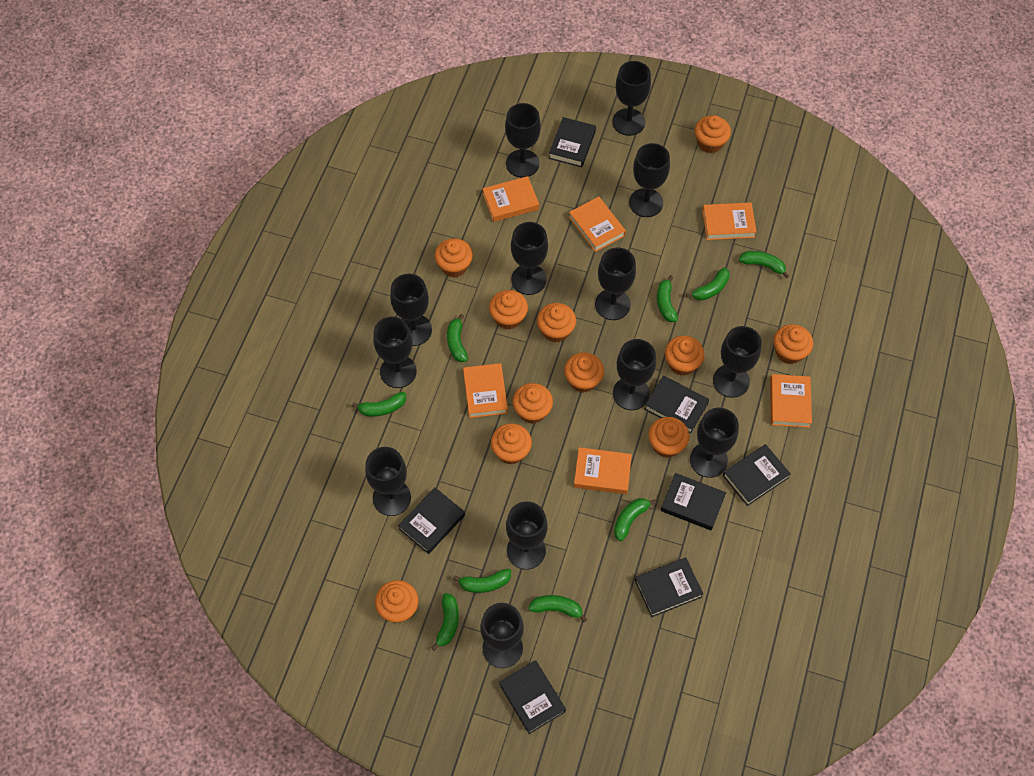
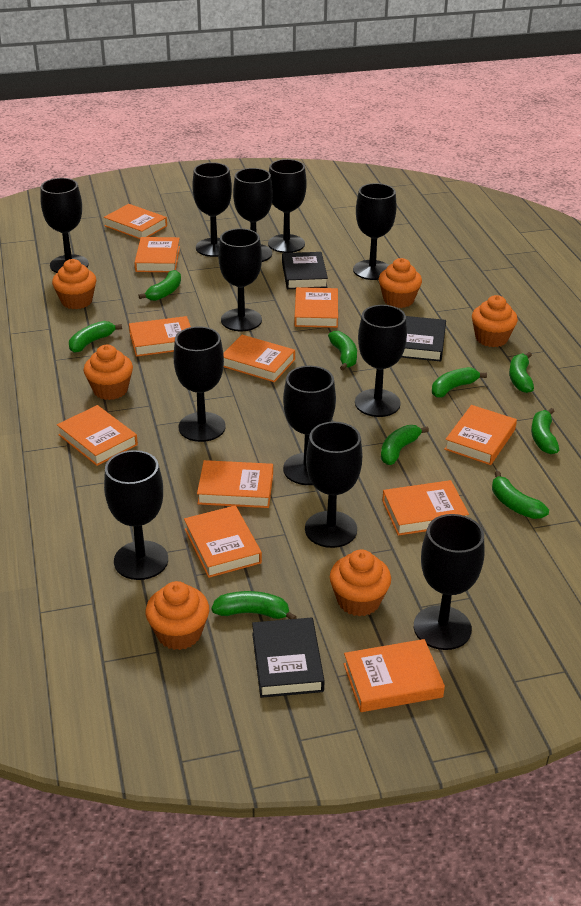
black book: 7 -> 3
black goblet: 13 -> 12
orange book: 6 -> 11
orange cupcake: 11 -> 6

